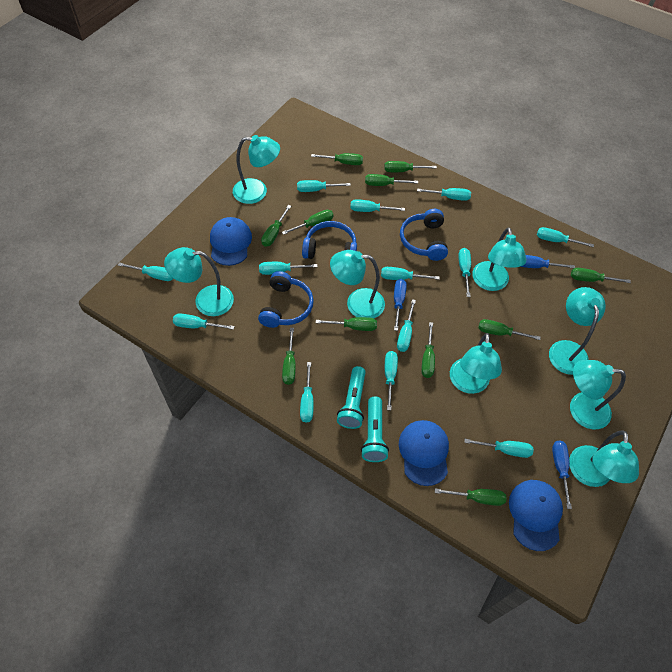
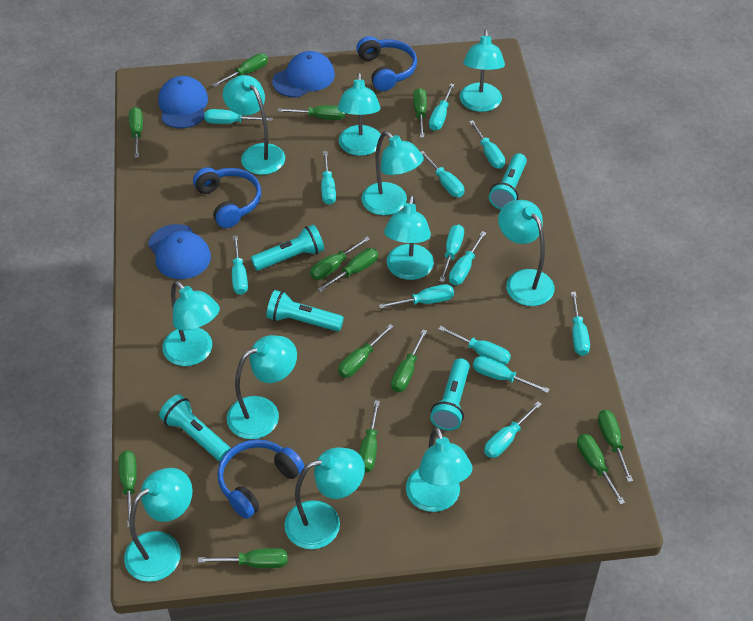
blue screwdriver: 3 -> 0
green screwdriver: 11 -> 13
turquoise flashlight: 2 -> 5
turquoise lamp: 8 -> 11

